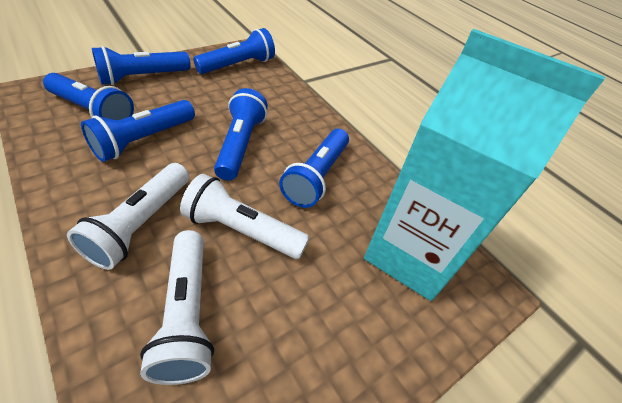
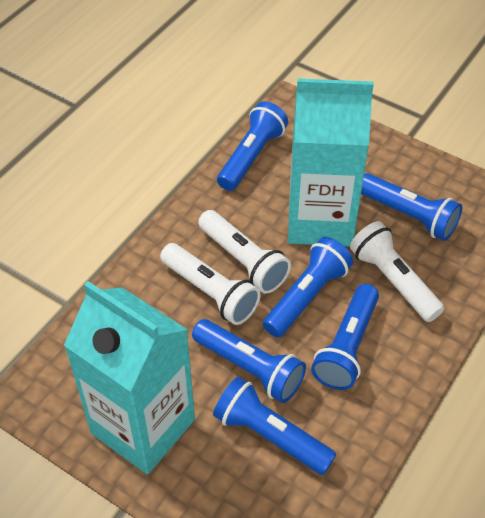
turquoise carton: 1 -> 2

